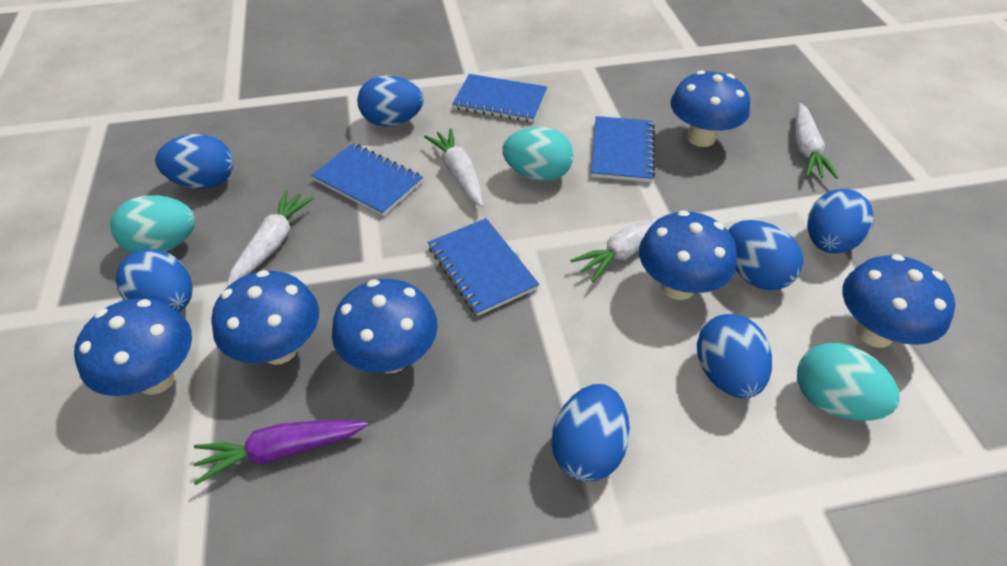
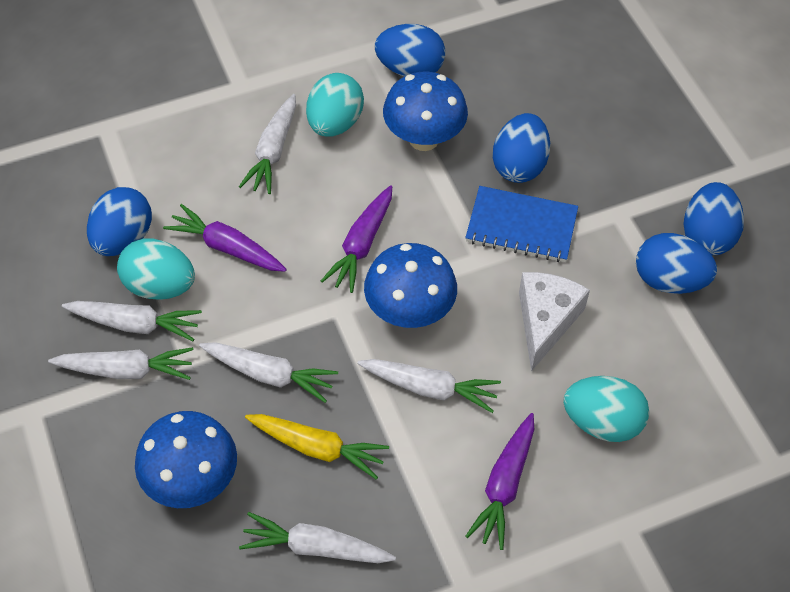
blue egg: 7 -> 5
blue mushroom: 6 -> 3
blue notebook: 4 -> 1
purple carrot: 1 -> 3
white carrot: 4 -> 6
white cheese: 0 -> 1
yellow carrot: 0 -> 1

